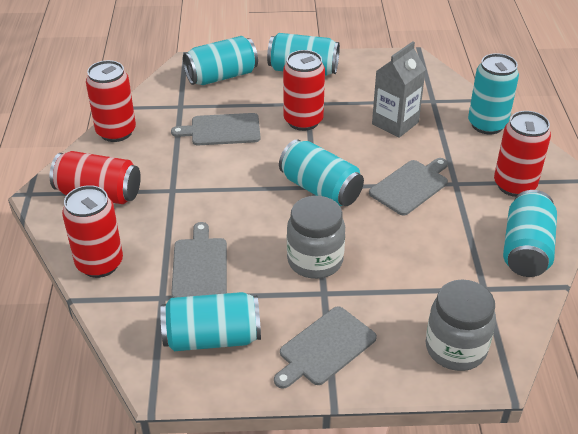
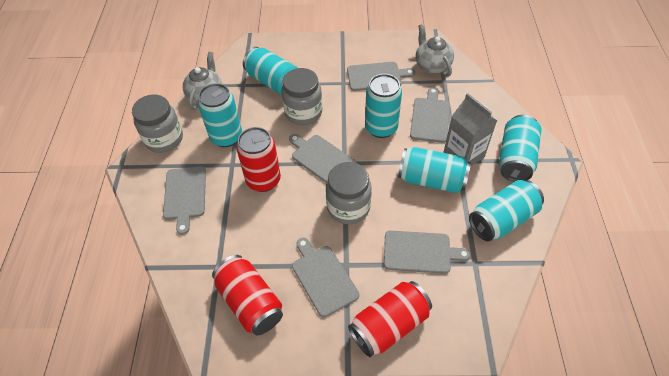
grey cutting board: 4 -> 6
grey jar: 2 -> 3
grey teapot: 0 -> 2
red can: 5 -> 3

